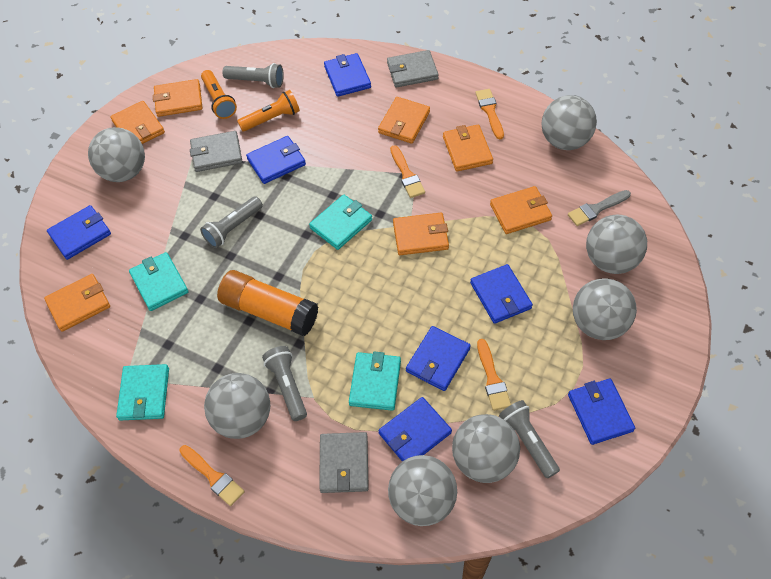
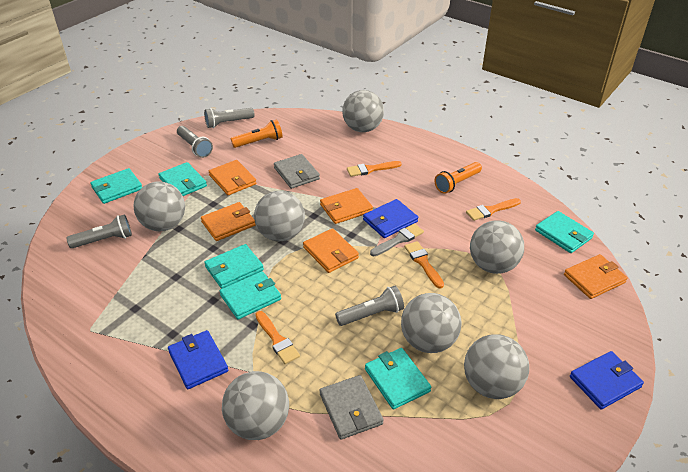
blue wallet: 7 -> 3
grey wallet: 3 -> 2
orange glue stick: 1 -> 0
orange wallet: 7 -> 5
turquoise wallet: 4 -> 6

